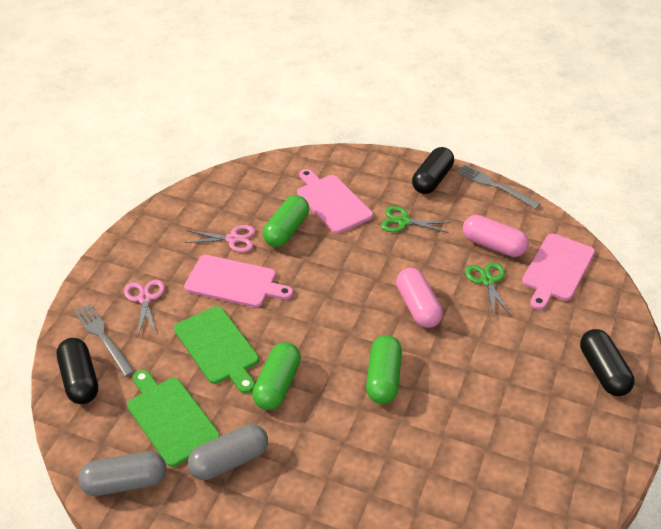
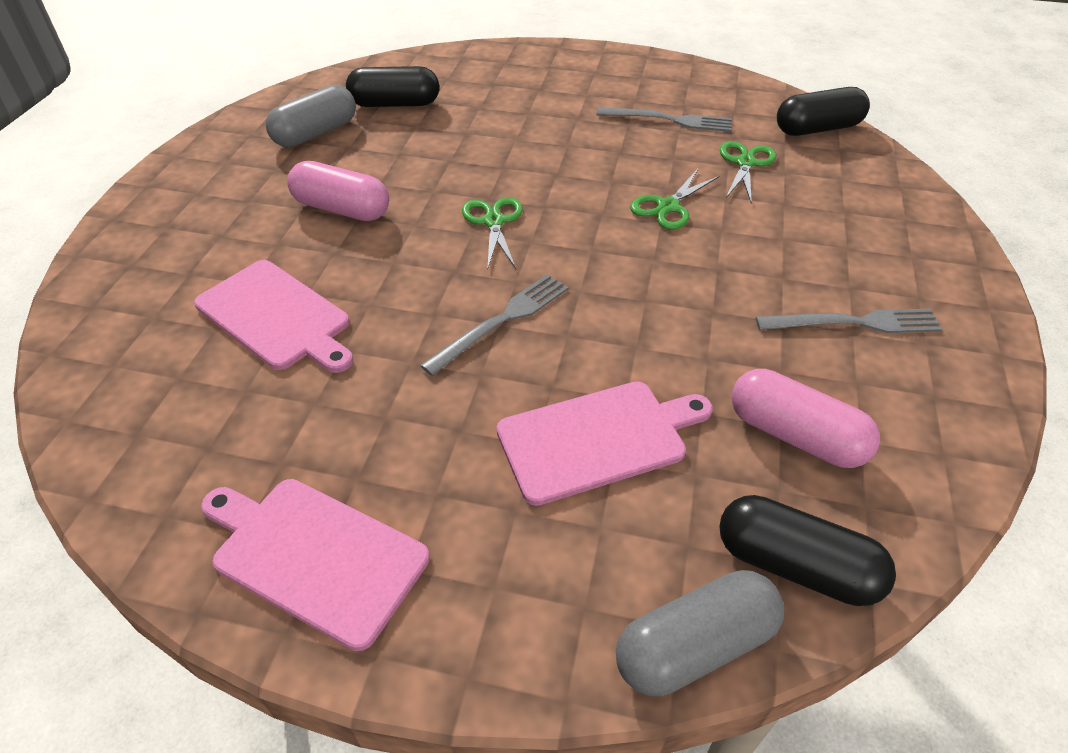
green capsule: 3 -> 0
green cutting board: 2 -> 0
green scissors: 2 -> 3
grey fork: 2 -> 3
pink scissors: 2 -> 0

